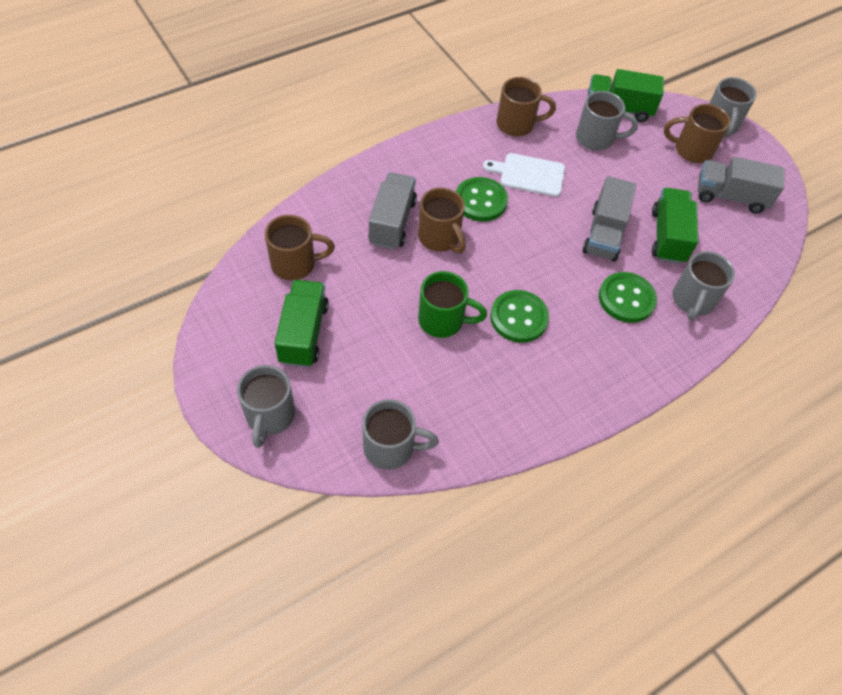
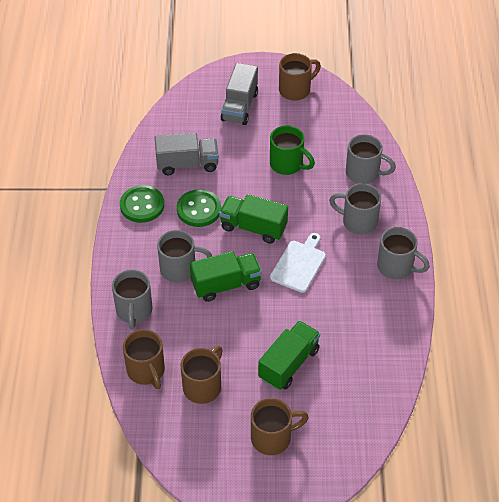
green button: 3 -> 2
grey truck: 3 -> 2

